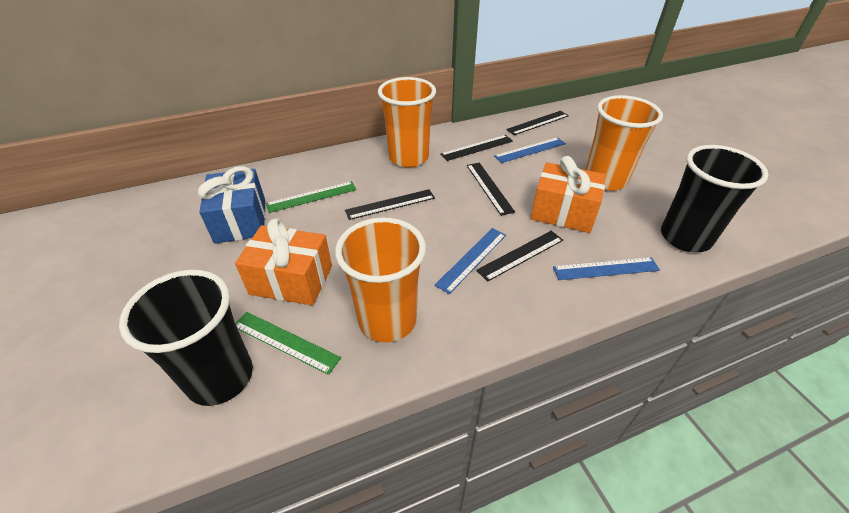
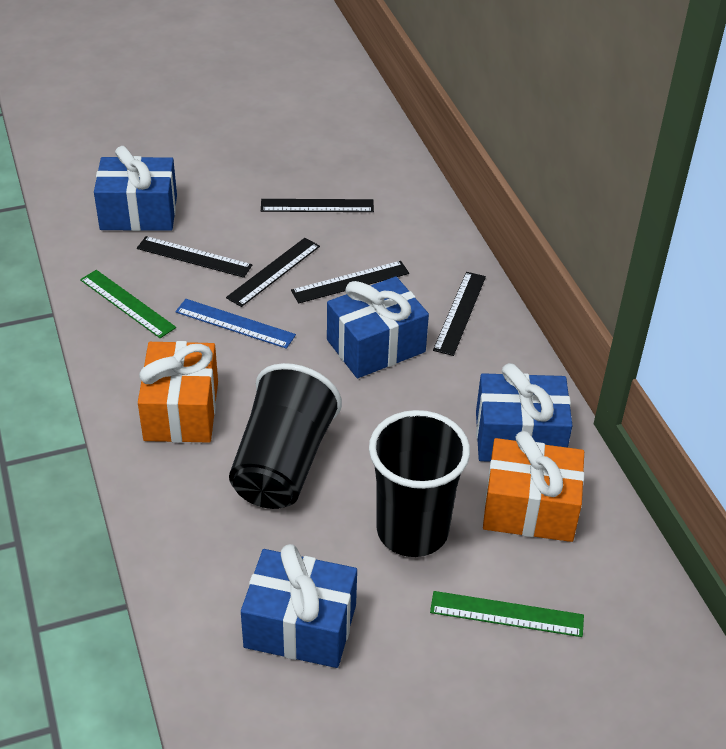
blue gift: 1 -> 4
blue ruler: 3 -> 1
orange cup: 3 -> 0

